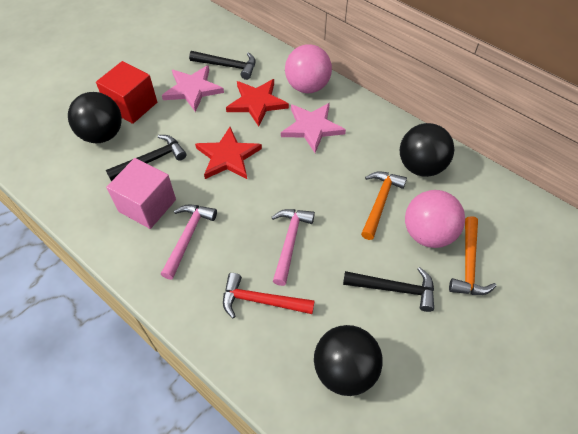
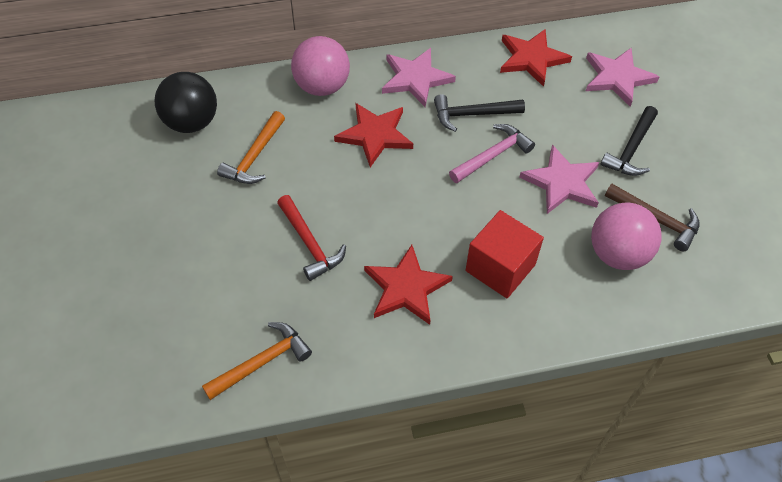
black ball: 3 -> 1
black hammer: 3 -> 2
brown hammer: 0 -> 1
pink cube: 1 -> 0
pink hammer: 2 -> 1
pink star: 2 -> 3
red star: 2 -> 3

